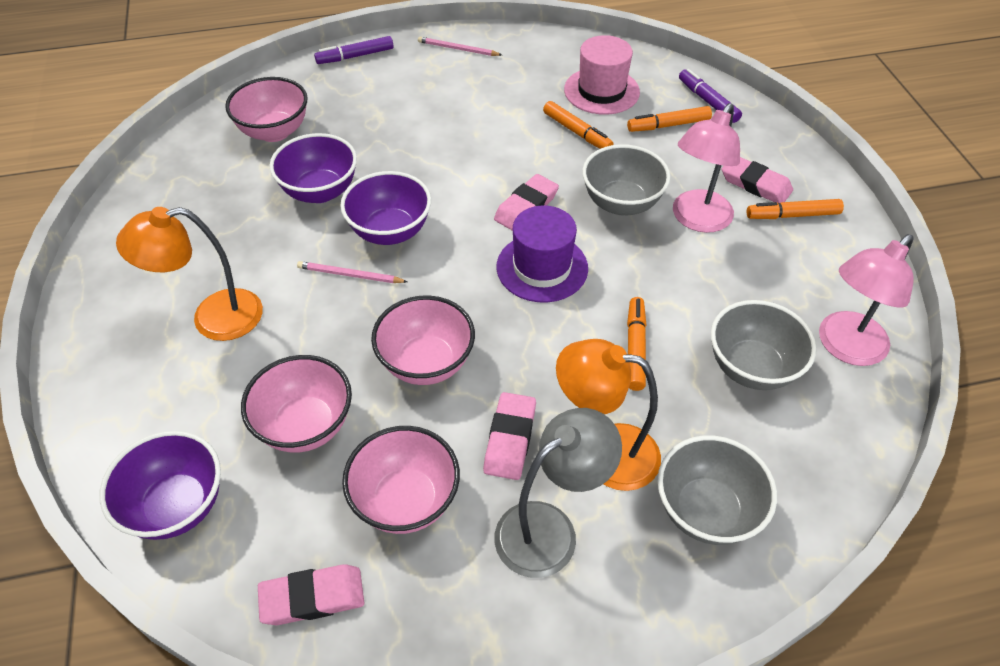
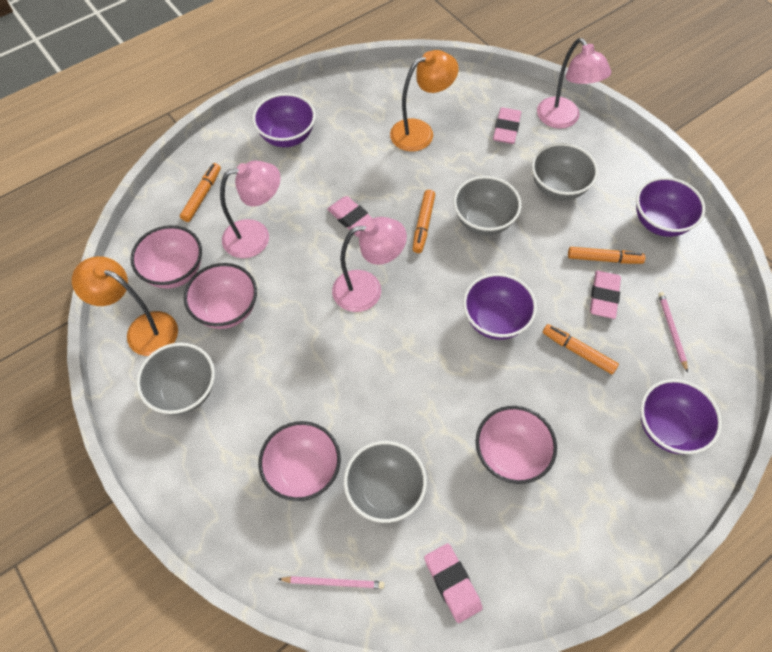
grey bowl: 3 -> 4
grey lamp: 1 -> 0
pink hat: 1 -> 0
pink lamp: 2 -> 3
purple bowl: 3 -> 4
purple hat: 1 -> 0
purple marker: 2 -> 0

